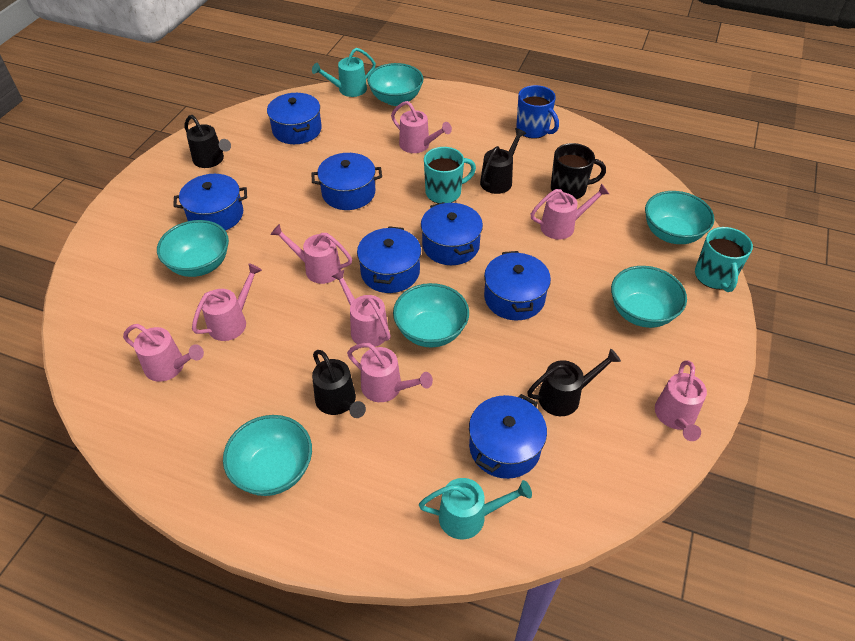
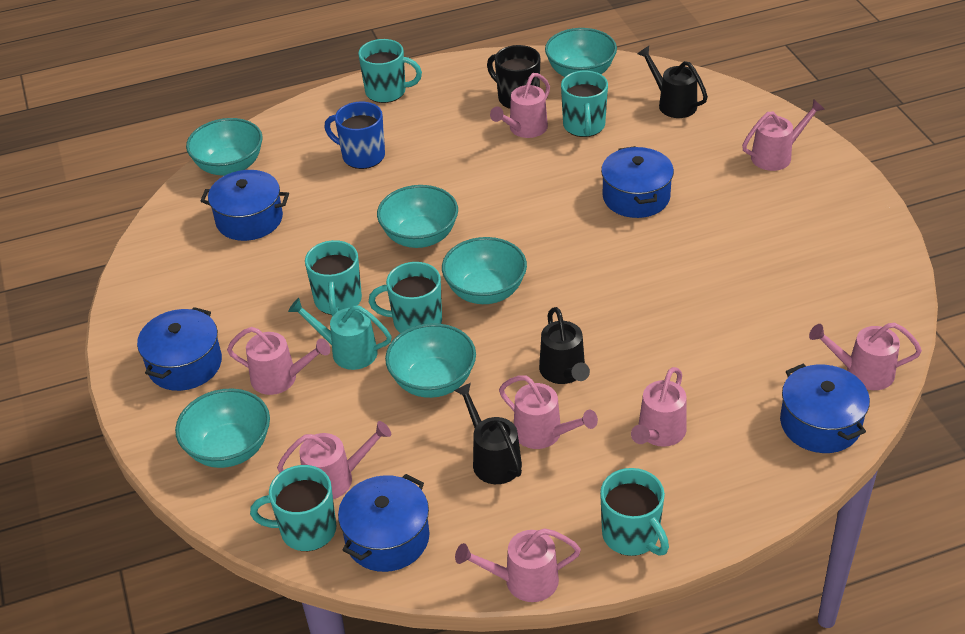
black watering can: 4 -> 3
blue pot: 7 -> 5
turquoise mug: 2 -> 6
turquoise watering can: 2 -> 1

